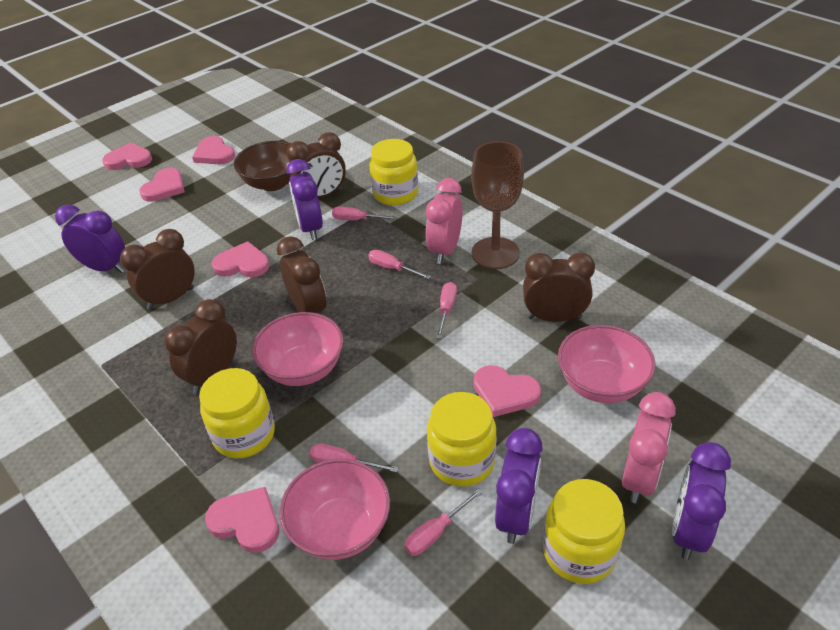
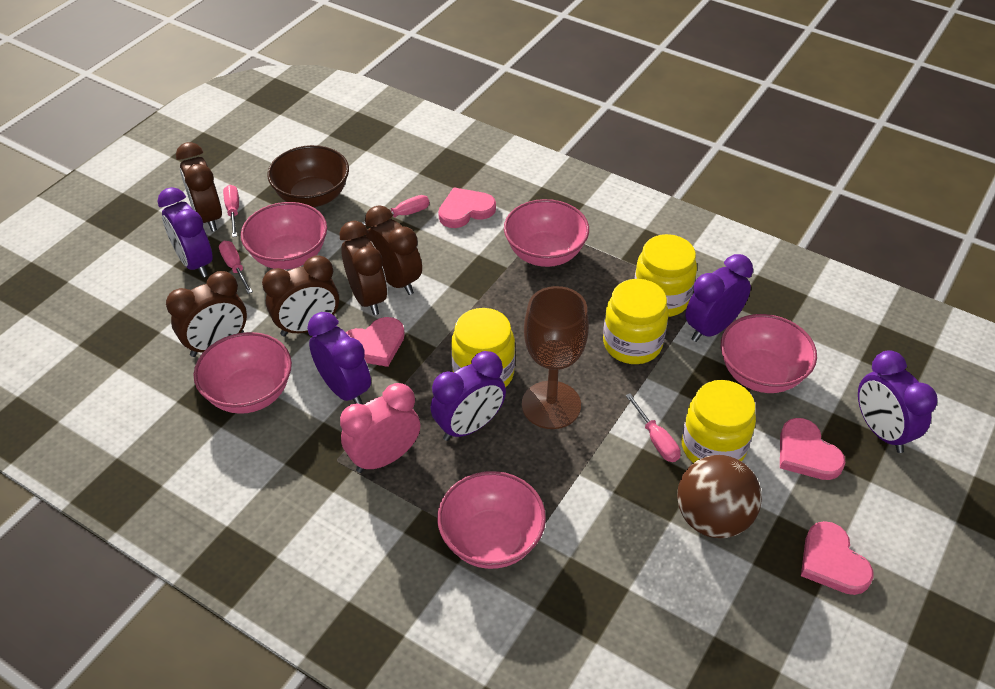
brown ball: 0 -> 1
pink bowl: 3 -> 5
pink clock: 2 -> 1
pink heart: 6 -> 4
pink screwdriver: 5 -> 4
purple clock: 4 -> 5

